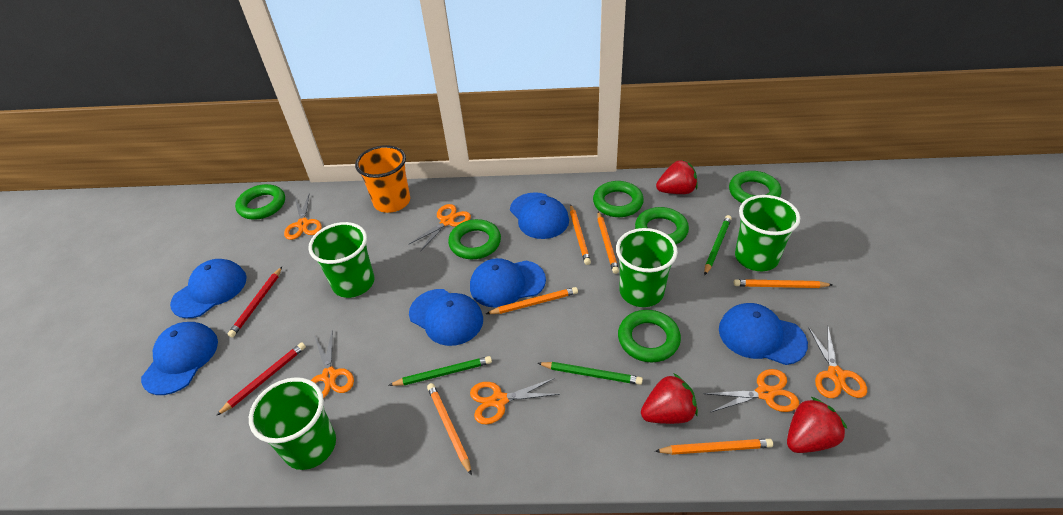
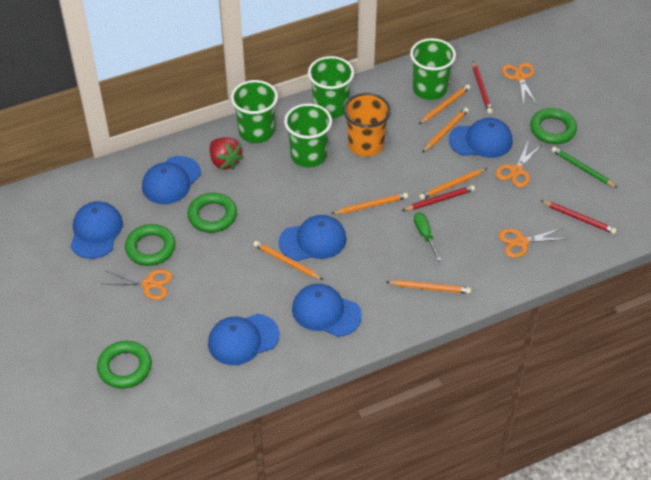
green pencil: 3 -> 1
green ring: 6 -> 4
green screwdriver: 0 -> 1
orange scissors: 6 -> 4
red pencil: 2 -> 3
red strawberry: 3 -> 1

